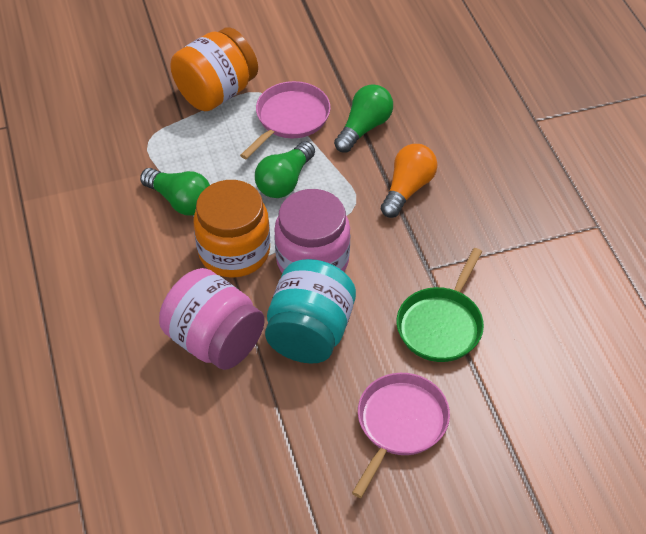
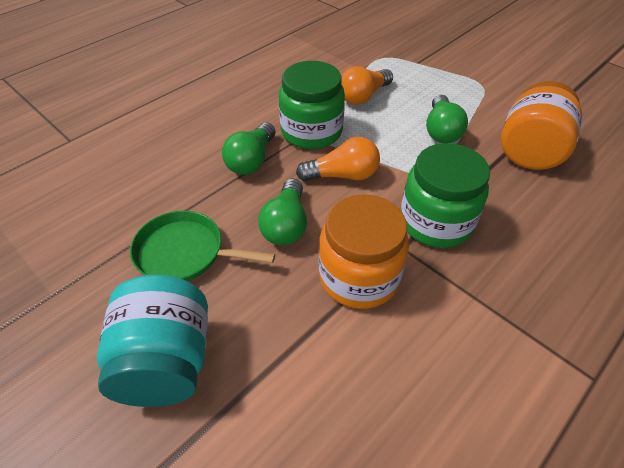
green jar: 0 -> 2
orange light bulb: 1 -> 2
pink jar: 2 -> 0
pink pan: 2 -> 0

